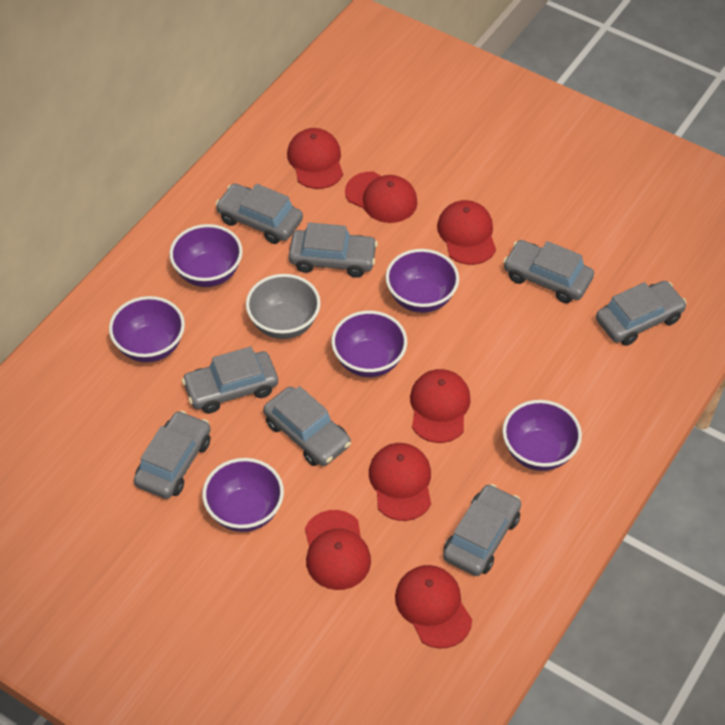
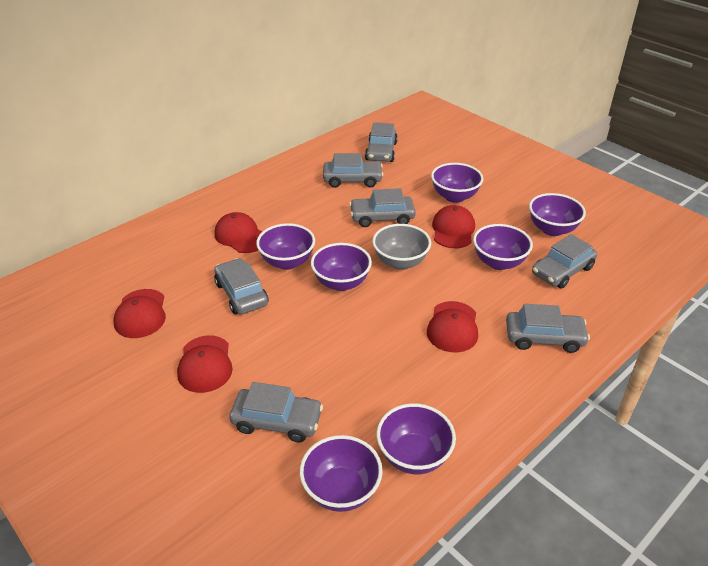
grey car: 8 -> 7
purple bowl: 6 -> 7
red cap: 7 -> 5

